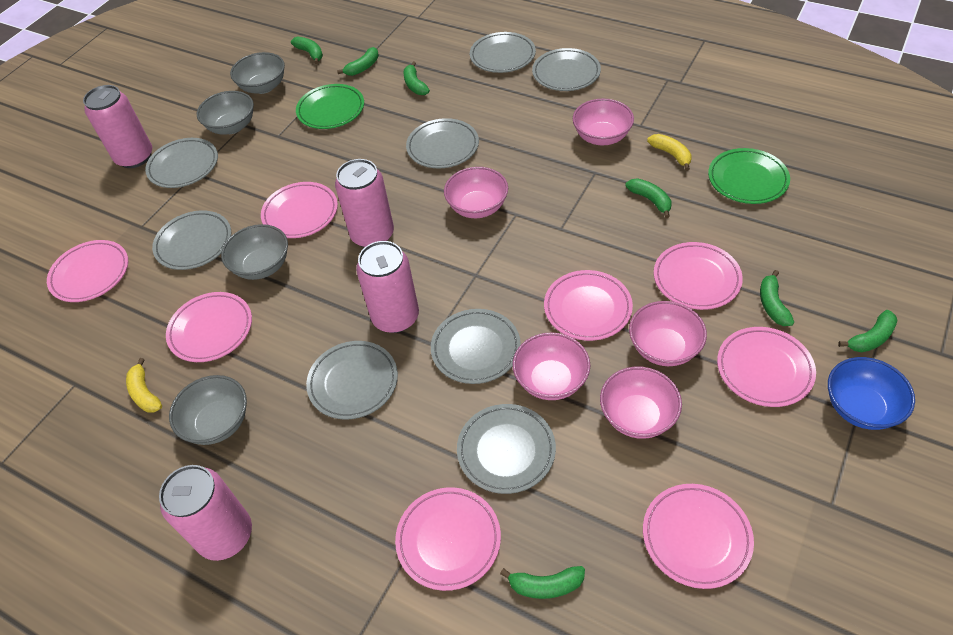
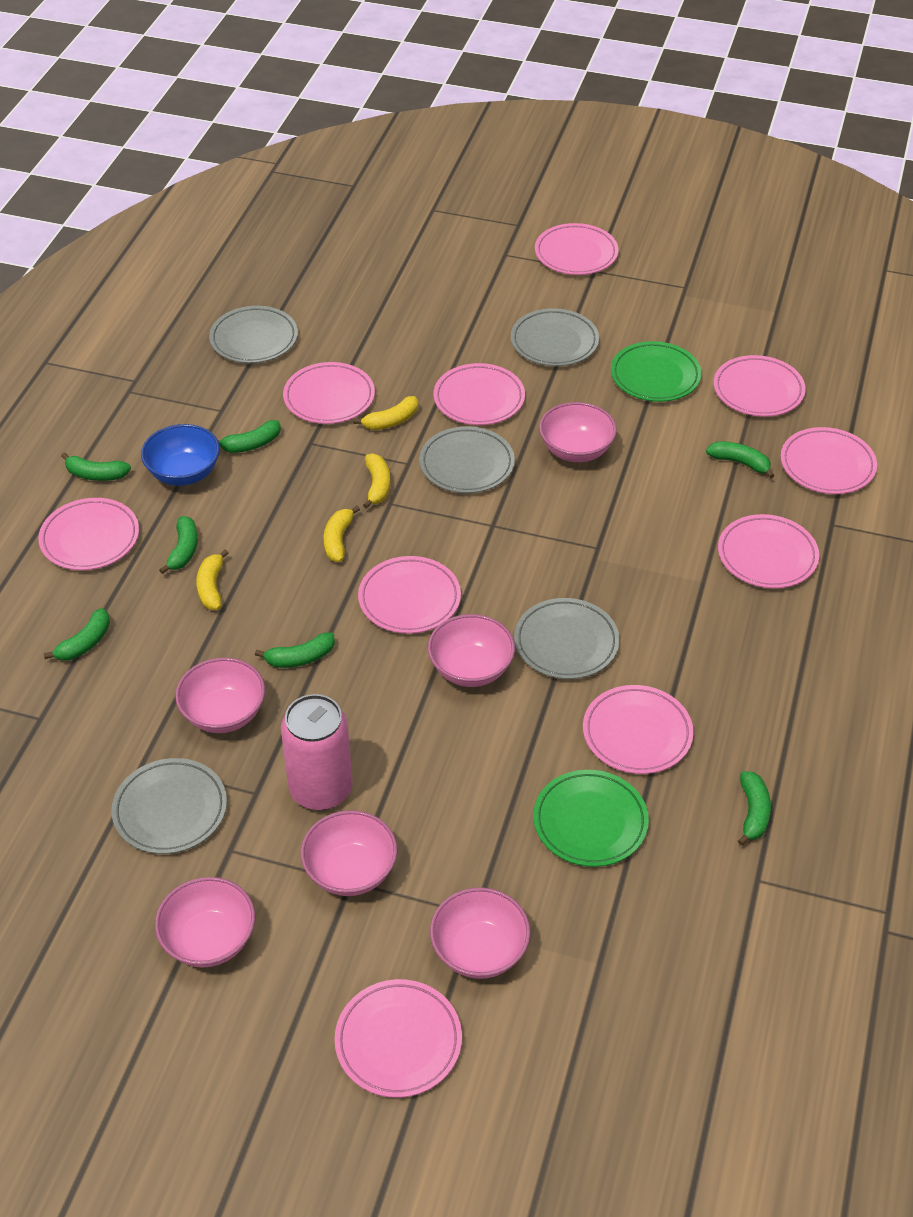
grey bowl: 4 -> 0
grey plate: 8 -> 5
pink bowl: 5 -> 6
pink can: 4 -> 1
pink plate: 8 -> 10
yellow banana: 2 -> 4

